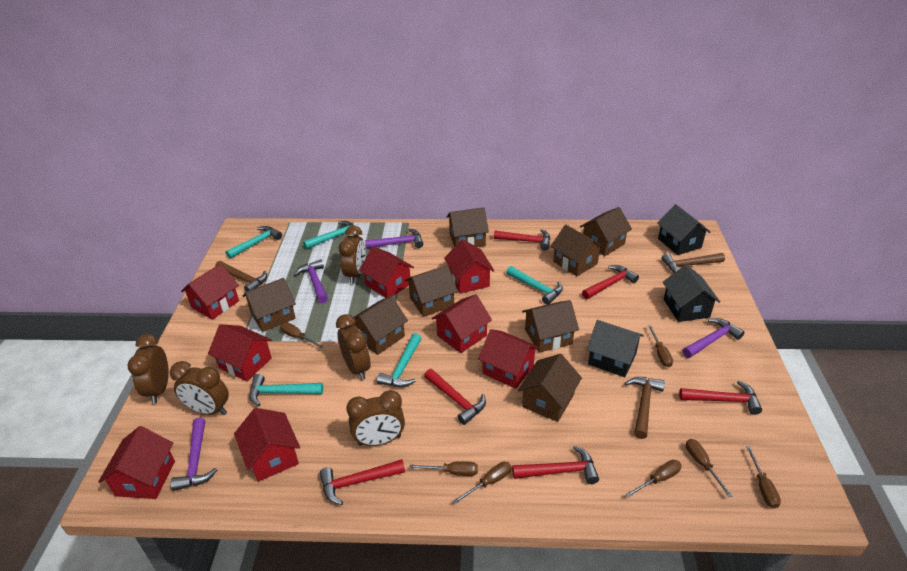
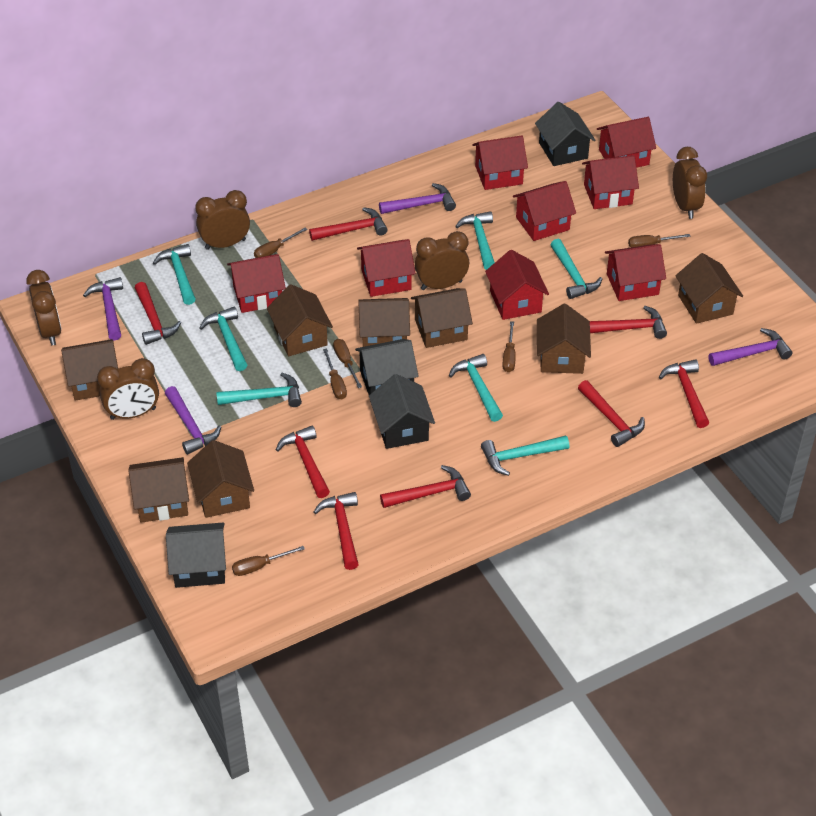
black house: 3 -> 4
brown hammer: 3 -> 0
brown screwdriver: 7 -> 6
red hammer: 6 -> 8
turquoise hammer: 5 -> 7

